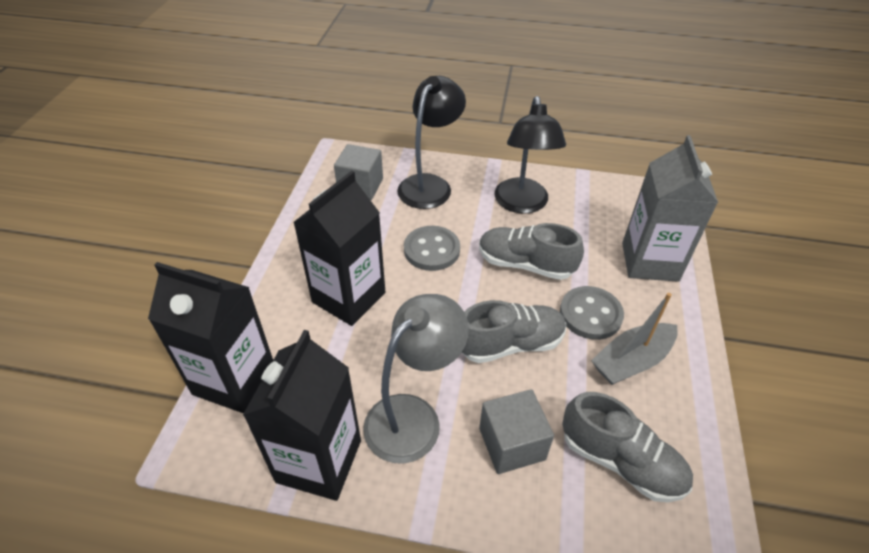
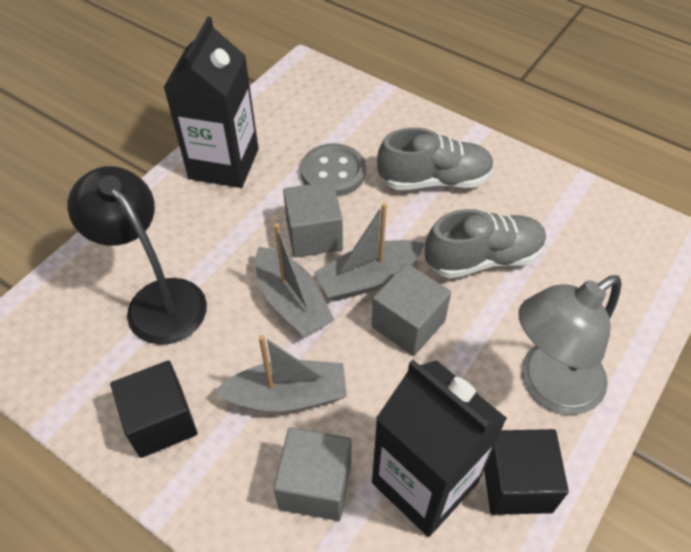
black carton: 3 -> 2
black cube: 0 -> 2
black lamp: 2 -> 1
grey boat: 1 -> 3
grey button: 2 -> 1
grey carton: 1 -> 0
grey cube: 2 -> 3
grey shoe: 3 -> 2

